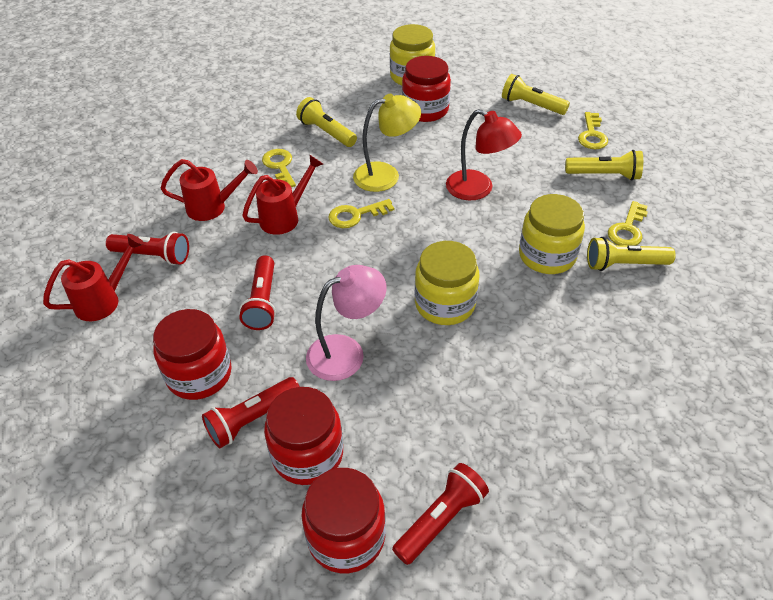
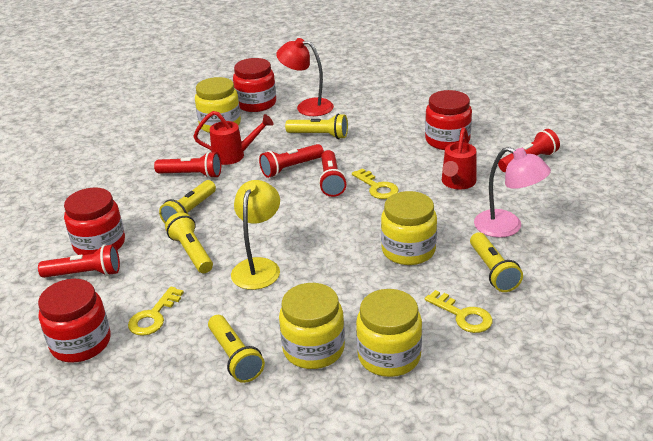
red flashlight: 4 -> 5
red watering can: 3 -> 2
yellow flashlight: 4 -> 5
yellow jar: 3 -> 4
yellow key: 4 -> 3

